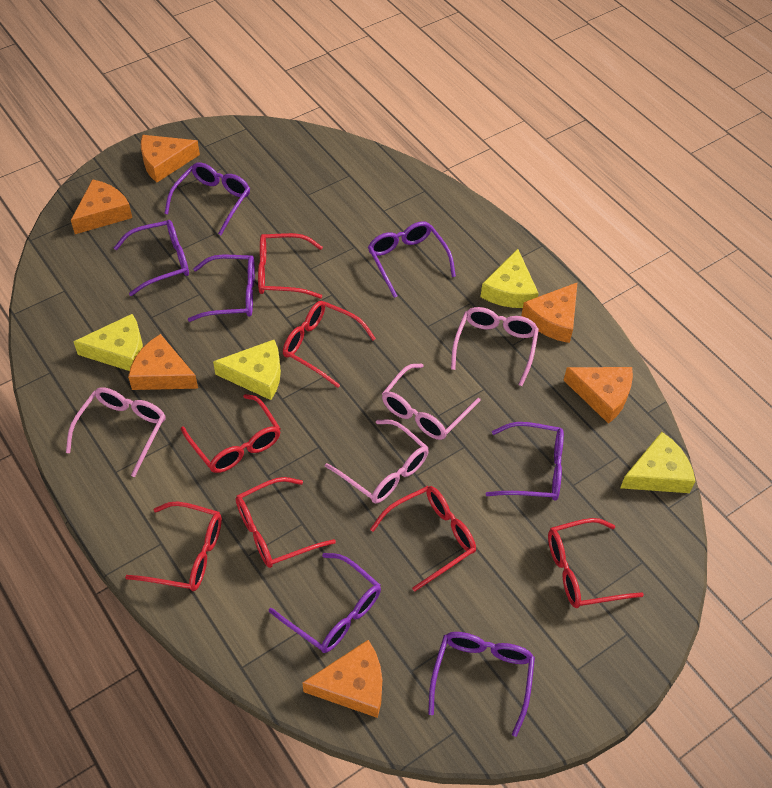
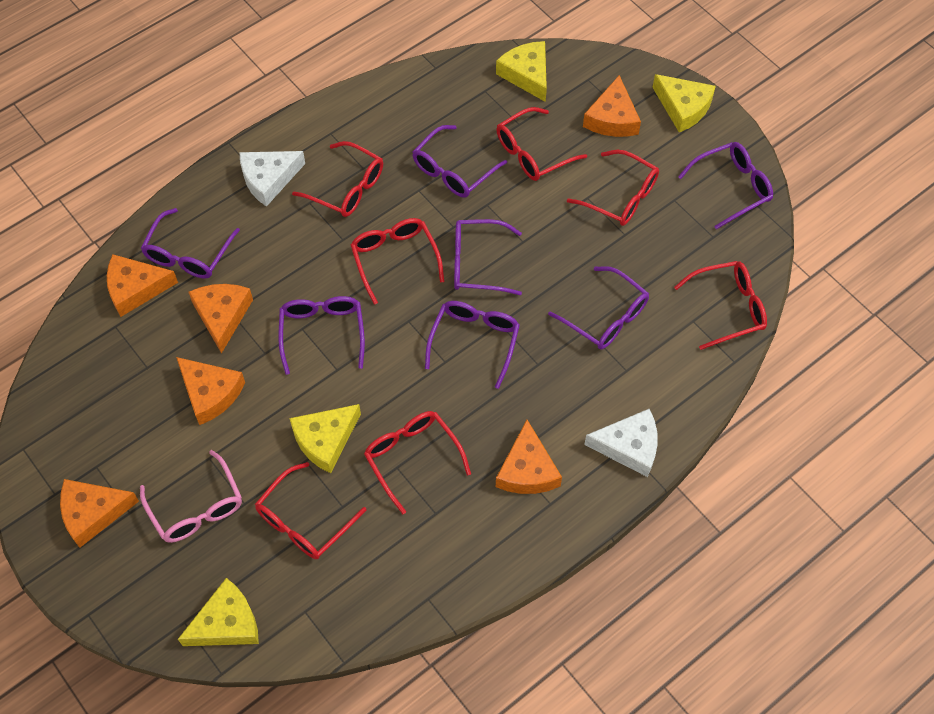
pink glasses: 4 -> 1
white cheese: 0 -> 2

